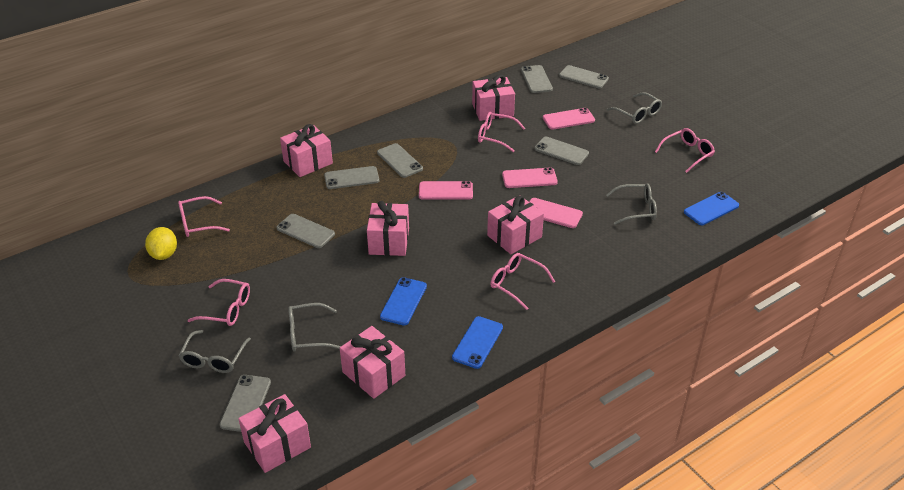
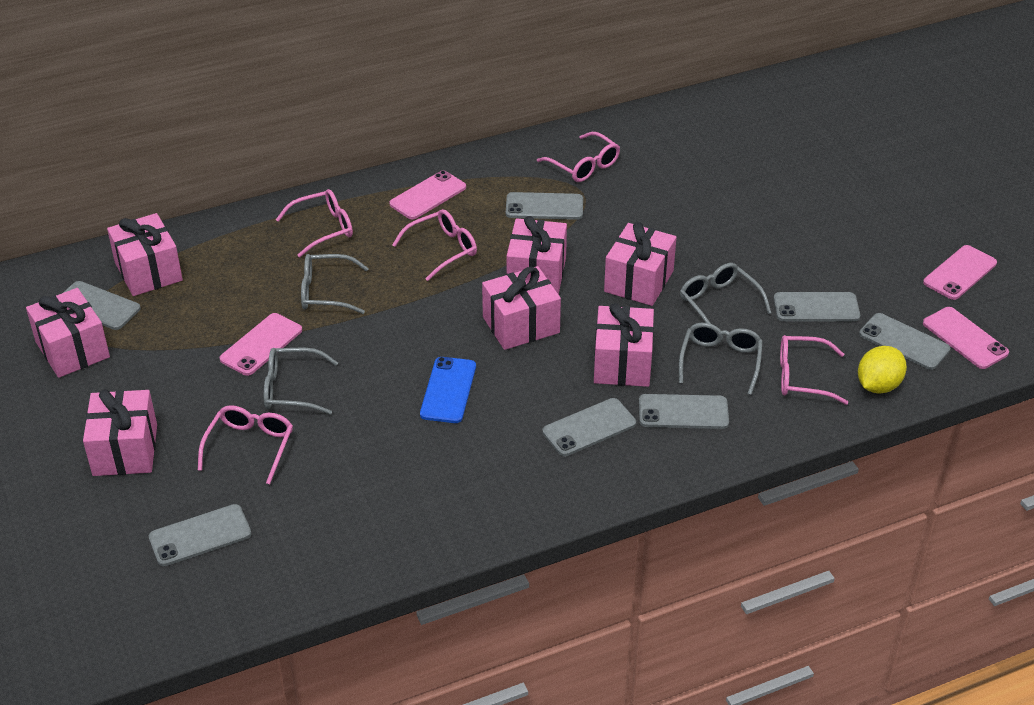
blue phone: 3 -> 1
pink gift: 6 -> 7

